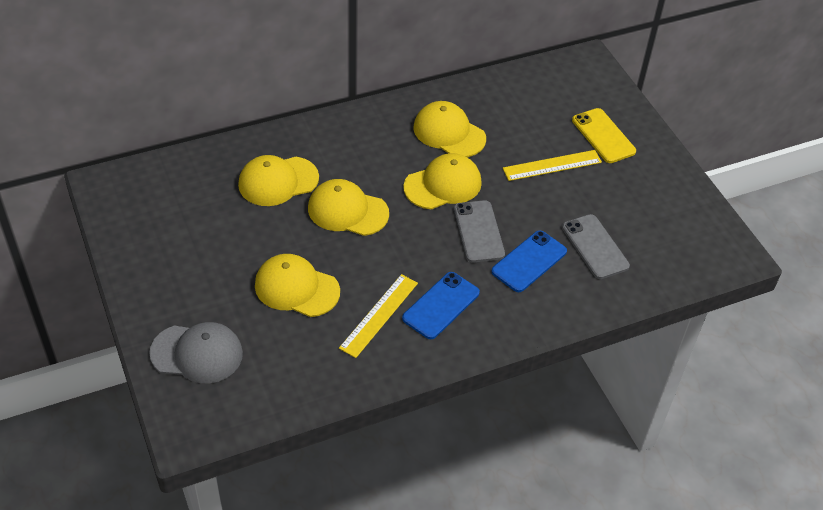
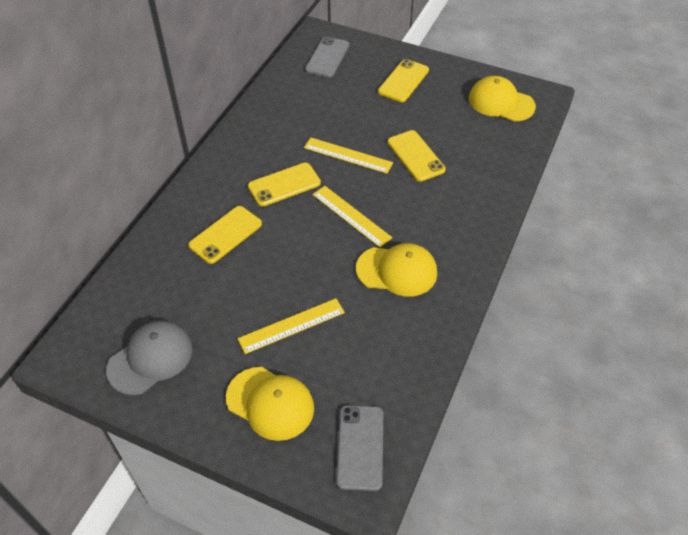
blue phone: 2 -> 0
yellow cap: 5 -> 3
yellow phone: 1 -> 4
yellow ruler: 2 -> 3

